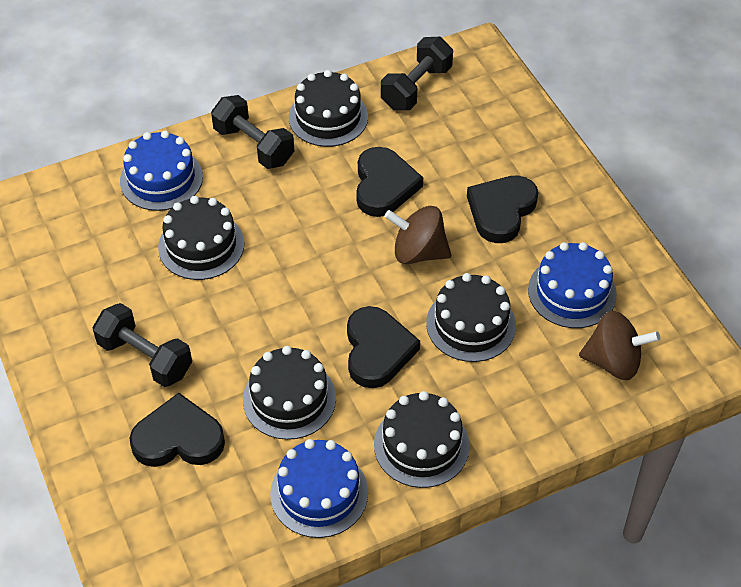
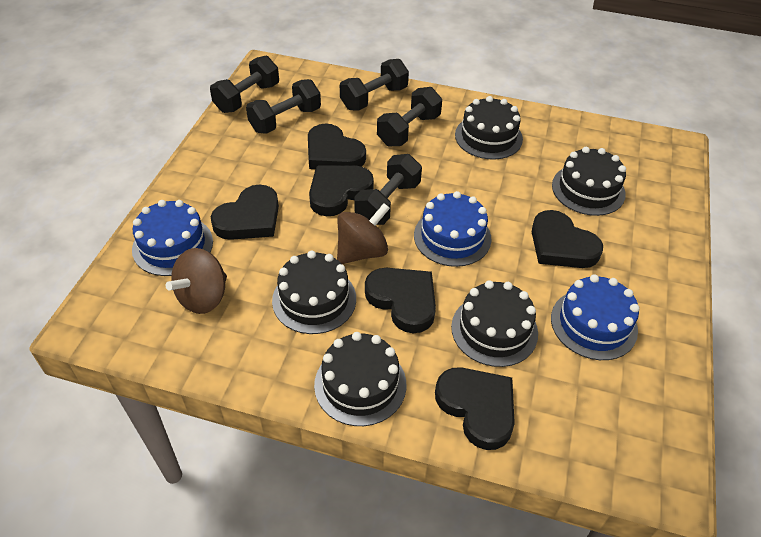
black dumbbell: 3 -> 5
black heart: 4 -> 6

